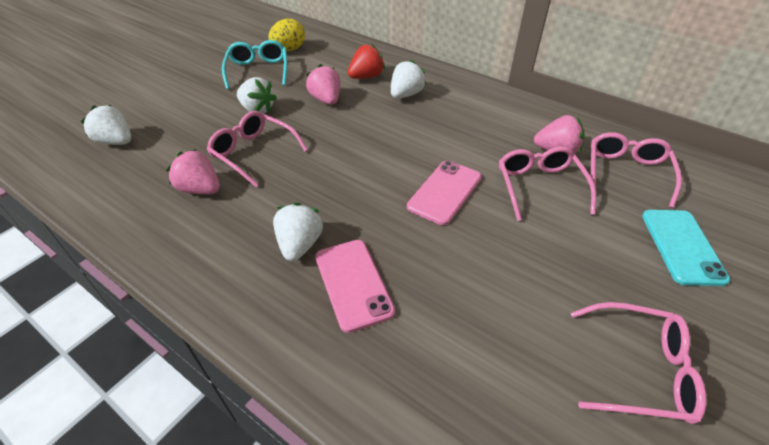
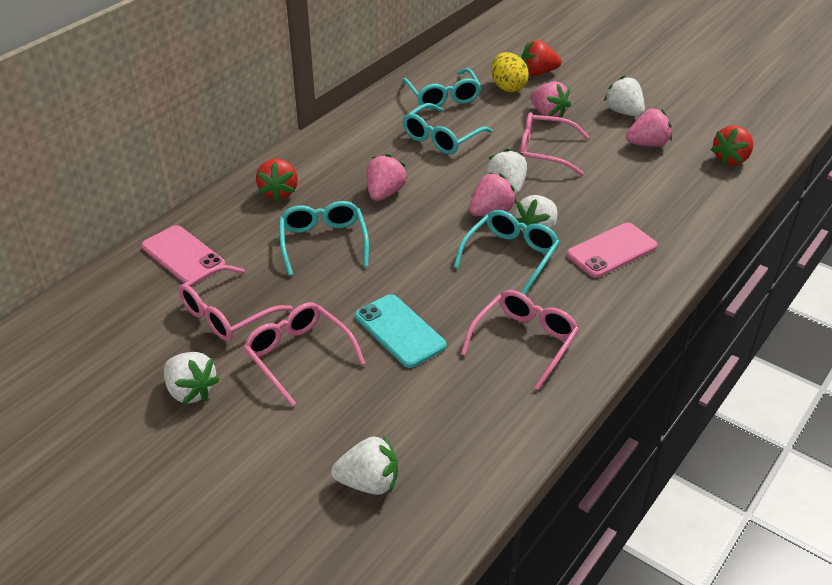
pink strawberry: 3 -> 4
red strawberry: 1 -> 3
turquoise glasses: 1 -> 4
white strawberry: 4 -> 5

